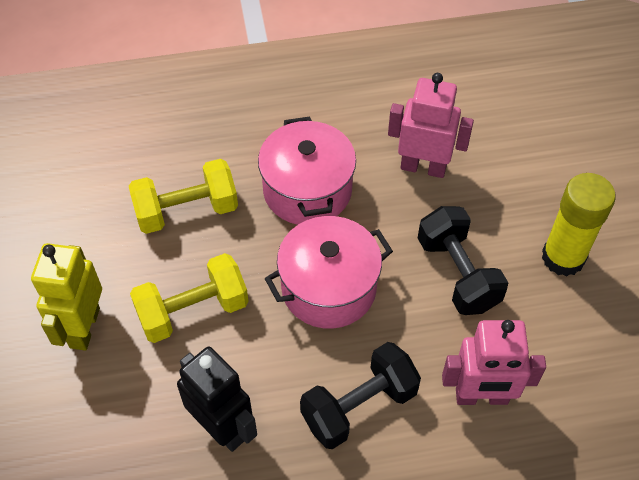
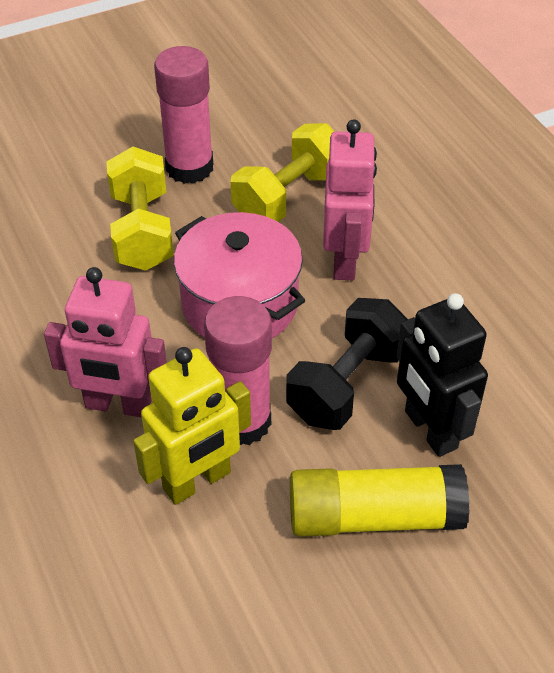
black dumbbell: 2 -> 1
pink glue stick: 0 -> 2
pink pot: 2 -> 1

